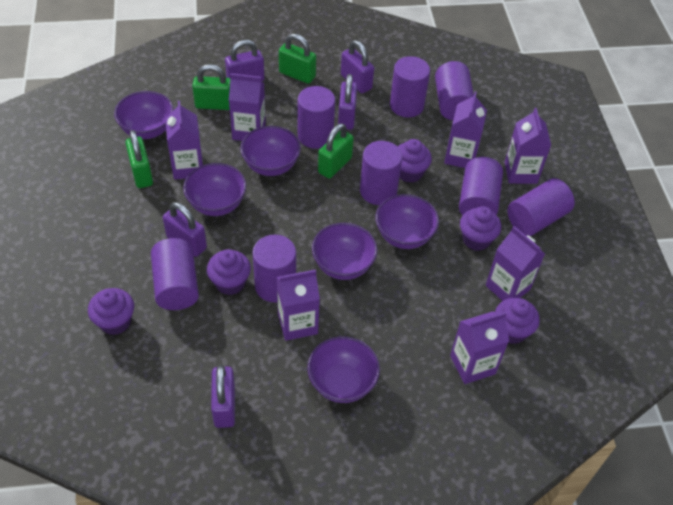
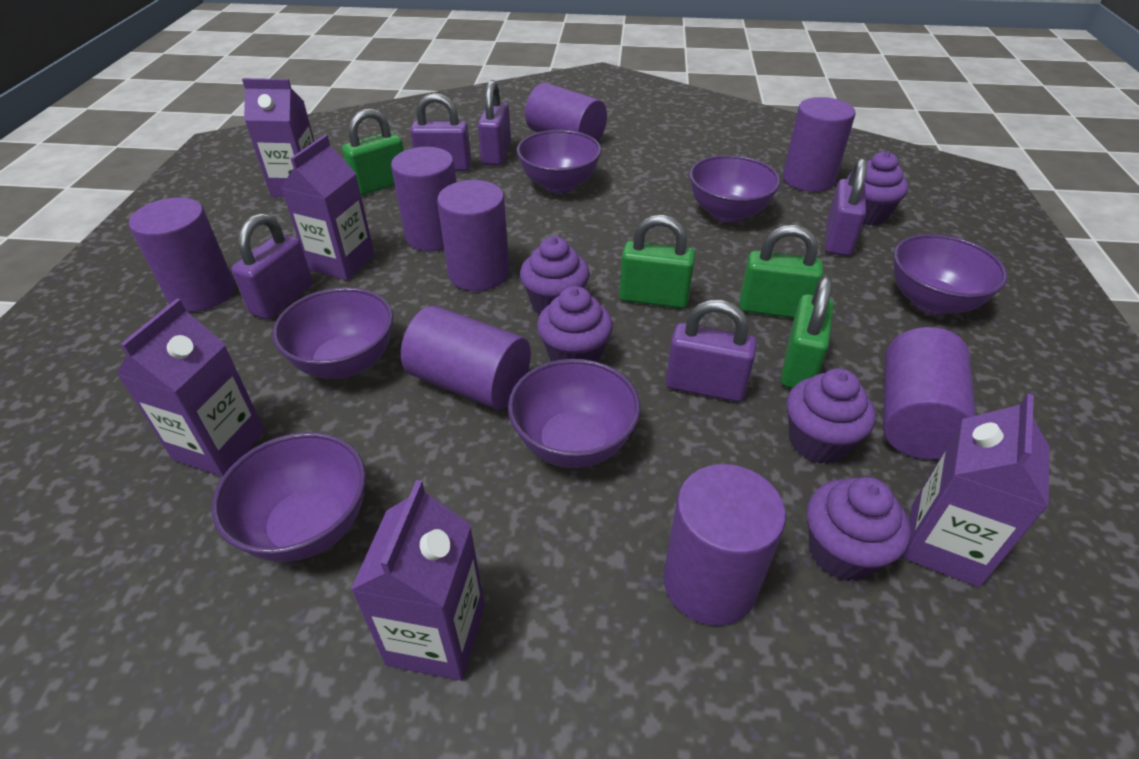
purple carton: 7 -> 5

